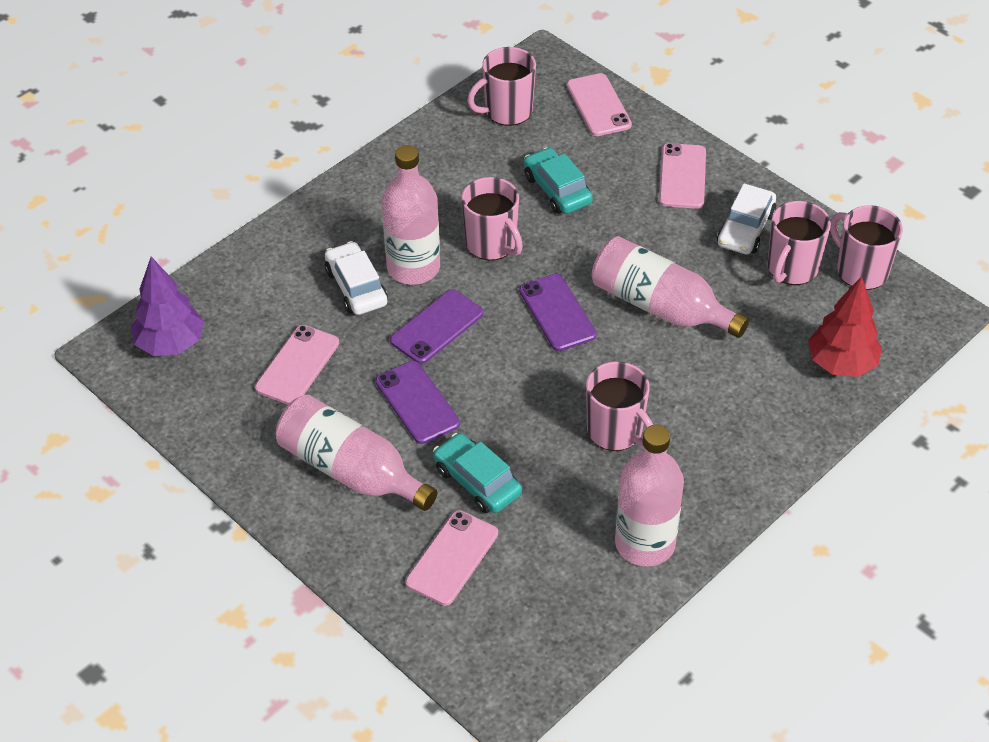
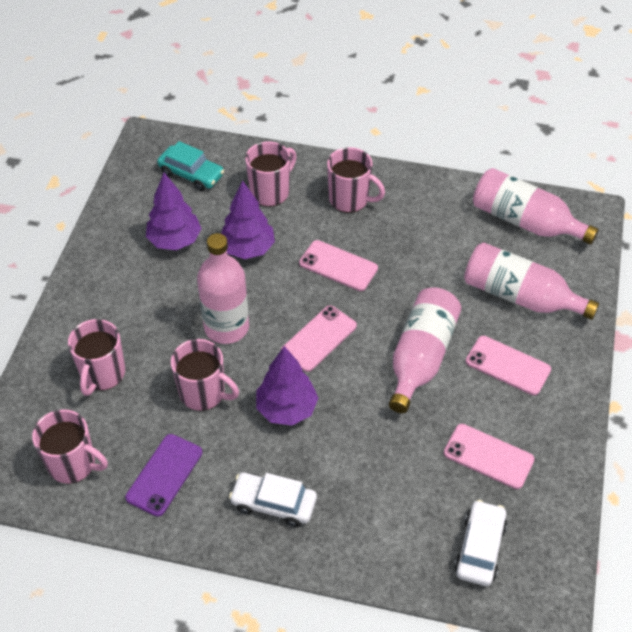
purple phone: 3 -> 1
purple tree: 1 -> 3
red tree: 1 -> 0
turquoise car: 2 -> 1

